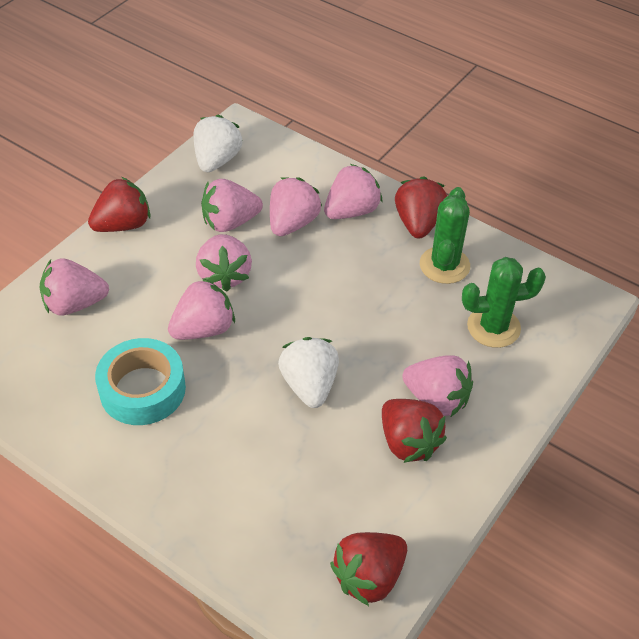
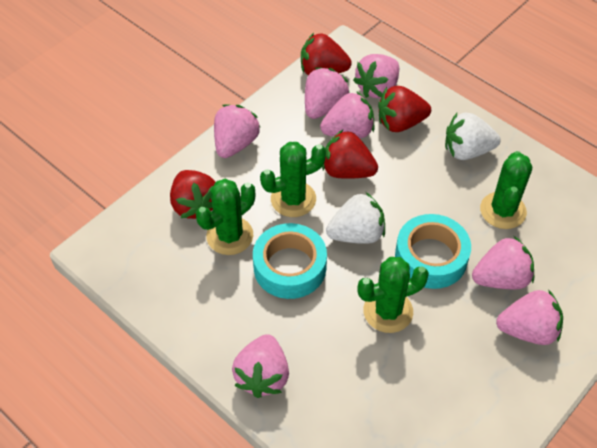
green cactus: 2 -> 4
turquoise tape: 1 -> 2

